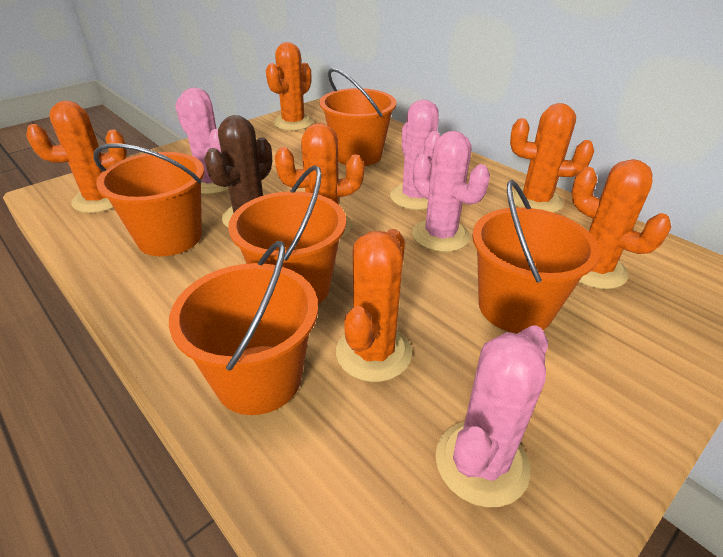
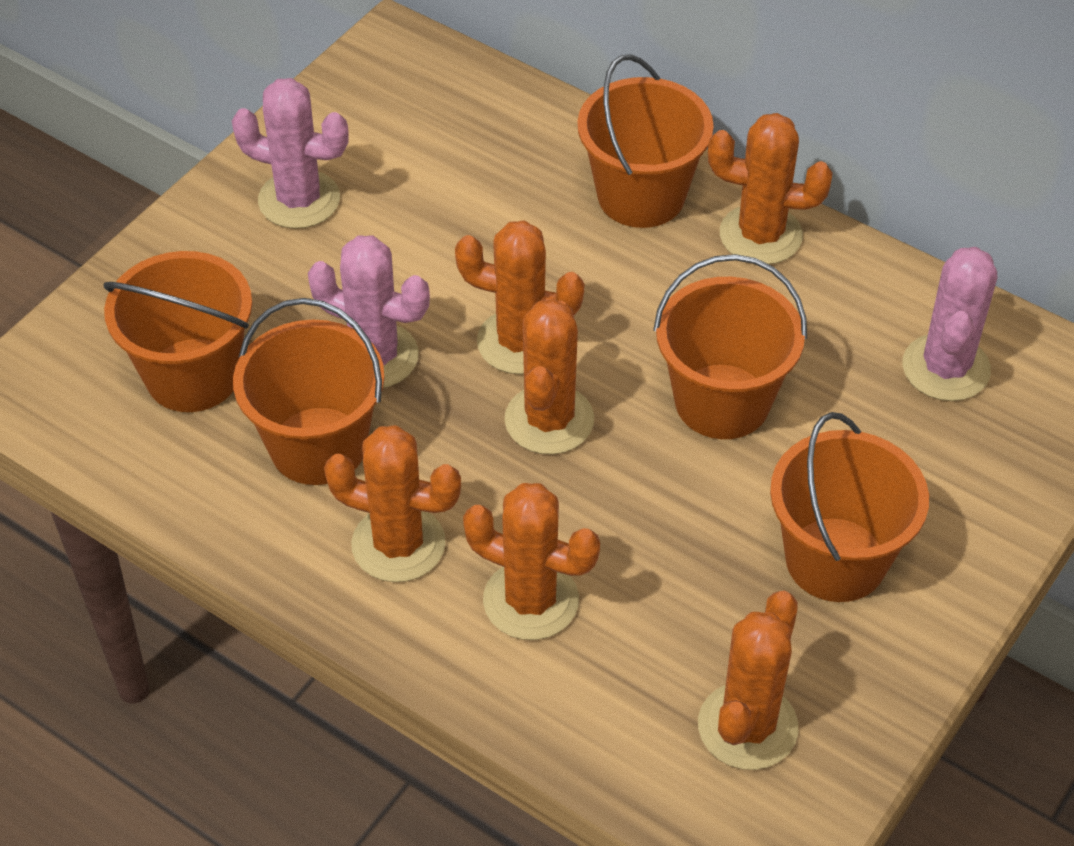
brown cactus: 1 -> 0
pink cactus: 4 -> 3

